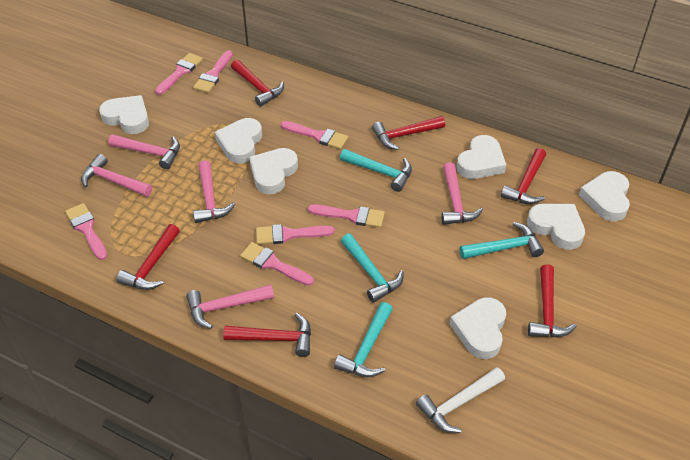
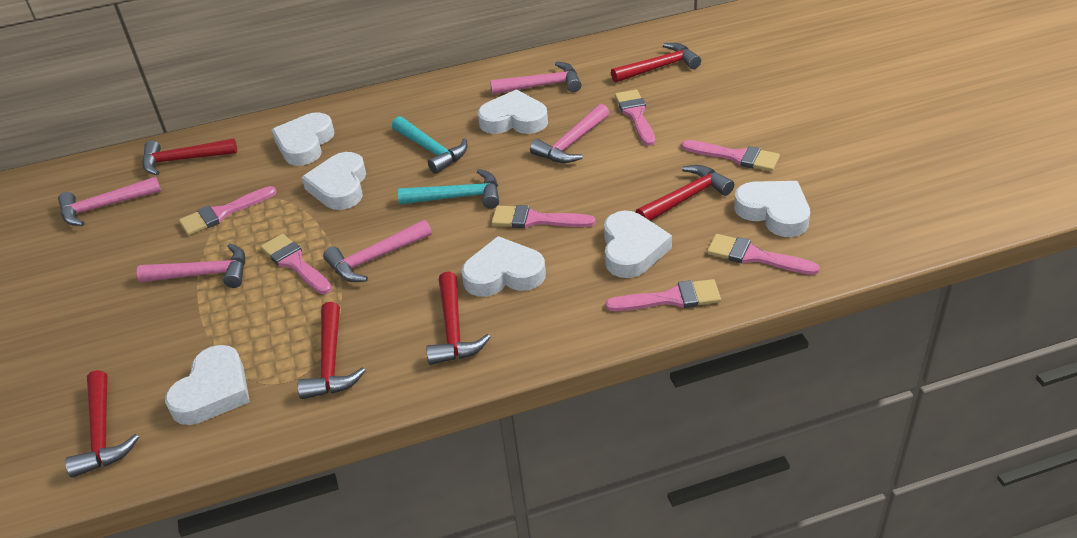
turquoise hammer: 4 -> 2
white hammer: 1 -> 0

